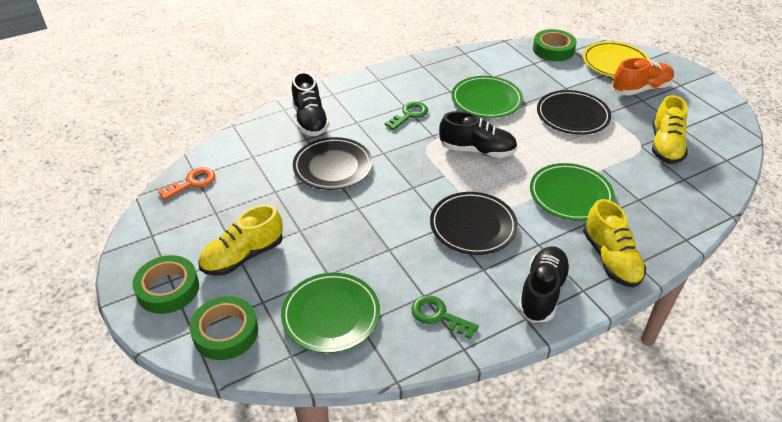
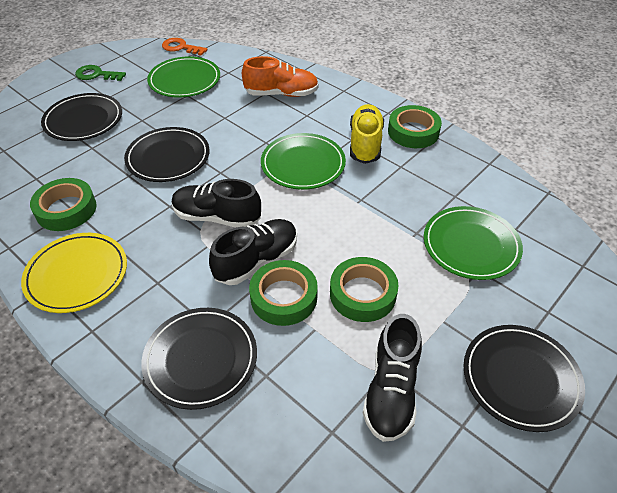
black plate: 3 -> 4
green key: 2 -> 1
green tape: 3 -> 4
yellow shoe: 3 -> 1

